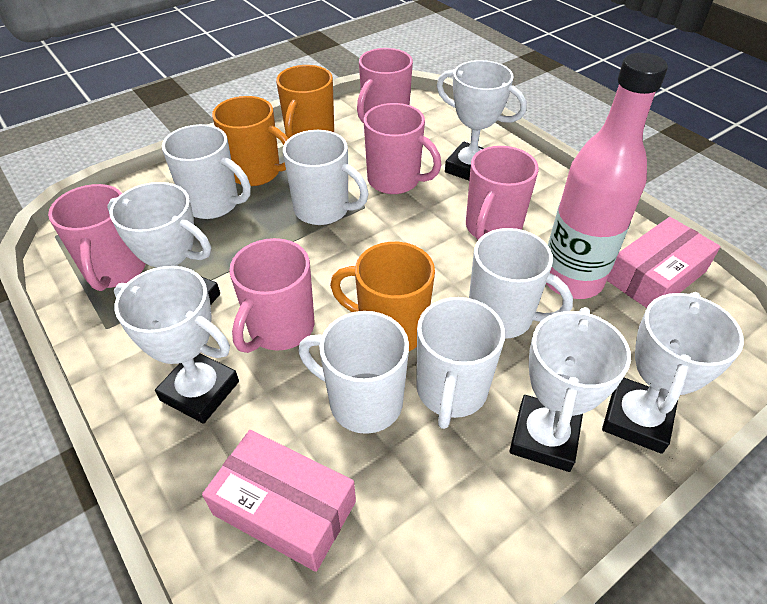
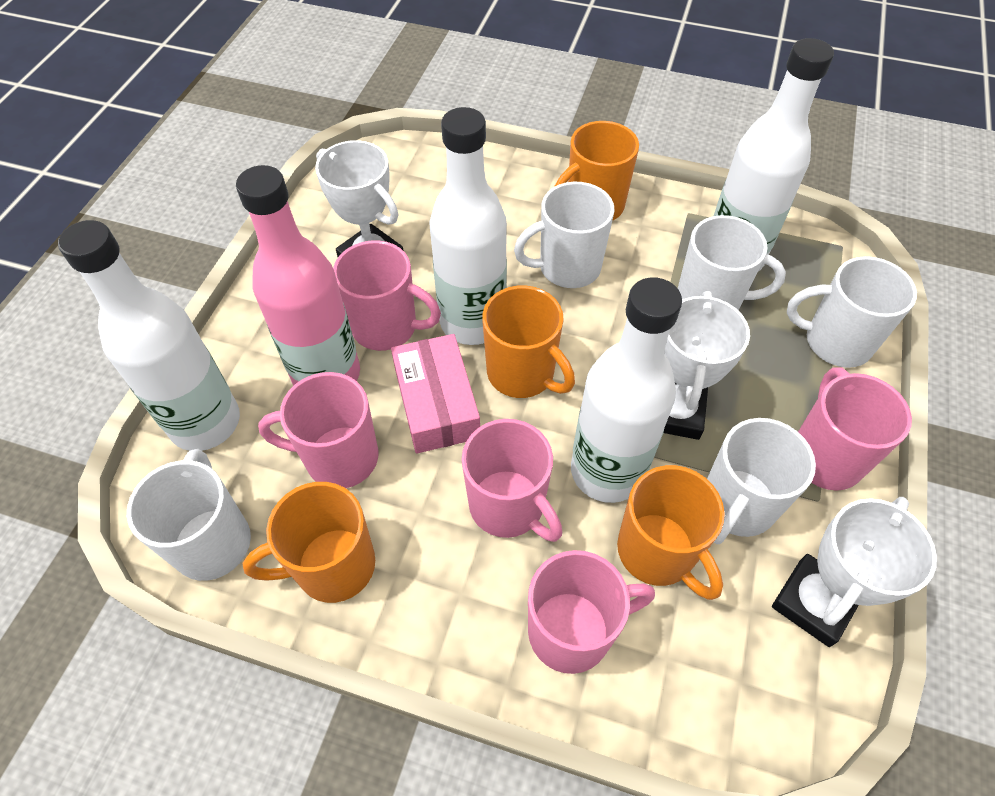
orange mug: 3 -> 4
pink box: 2 -> 1
white bottle: 0 -> 4
white trophy: 5 -> 3

